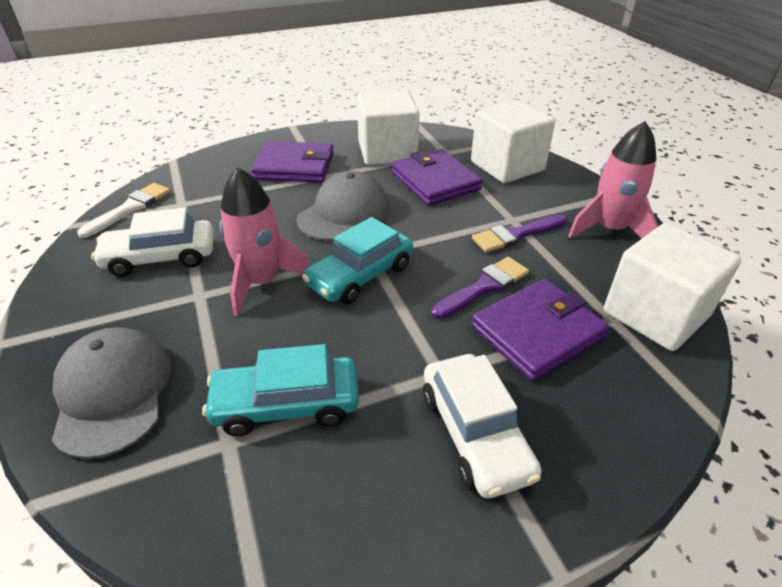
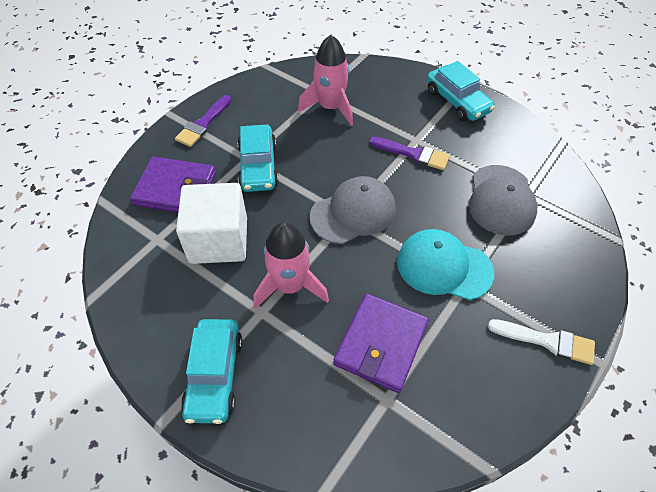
purple wallet: 3 -> 2
turquoise cap: 0 -> 1
turquoise car: 2 -> 3
white car: 2 -> 0
white cube: 3 -> 1

